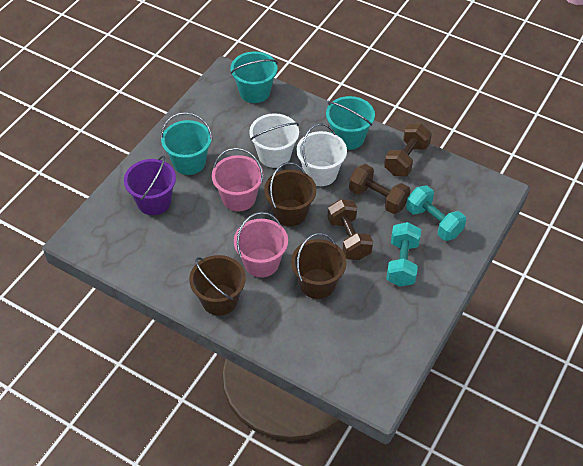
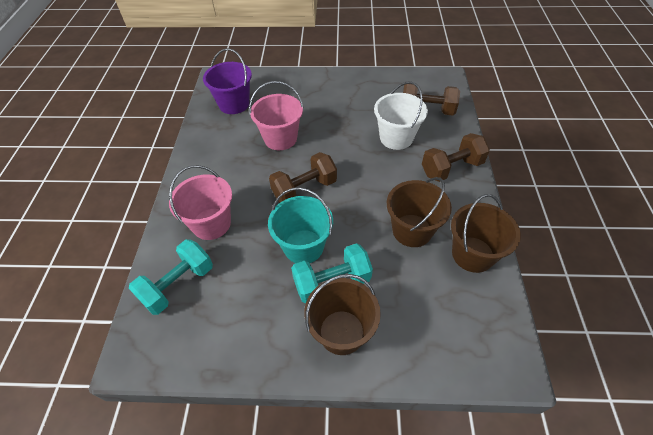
turquoise bucket: 3 -> 1
white bucket: 2 -> 1

